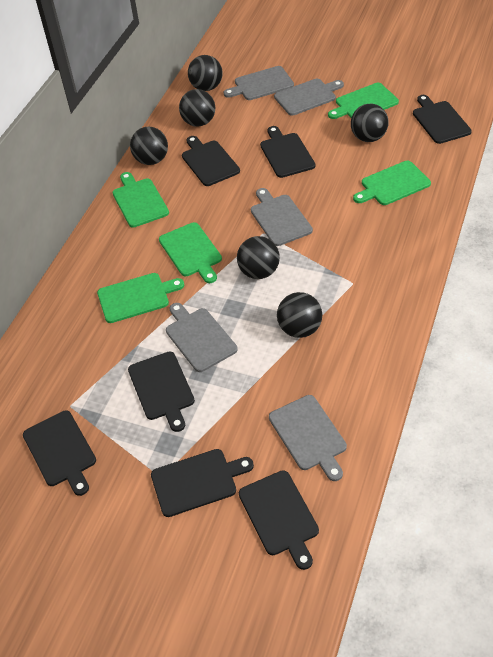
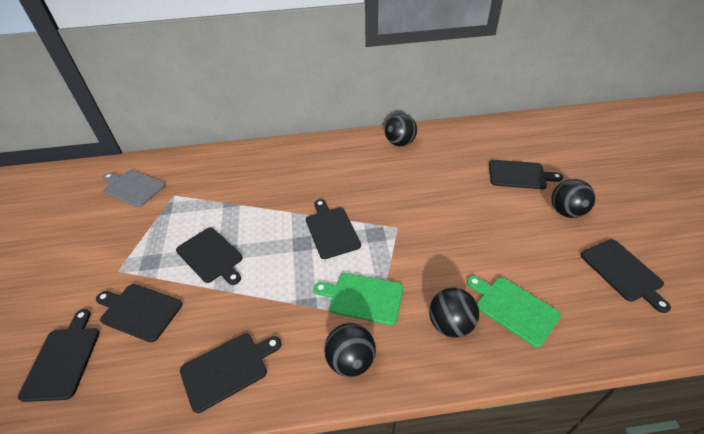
black ball: 6 -> 4
green cutting board: 5 -> 2
grey cutting board: 5 -> 1

